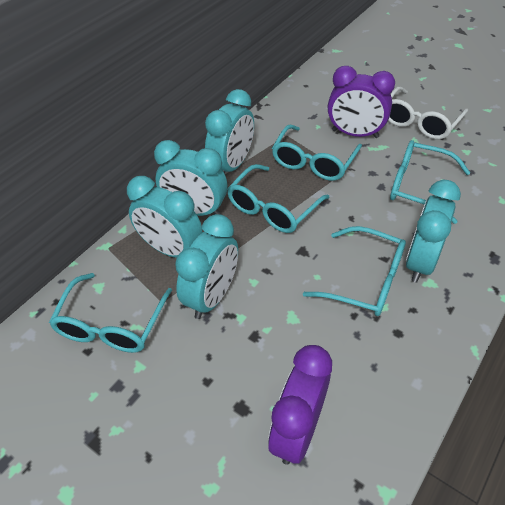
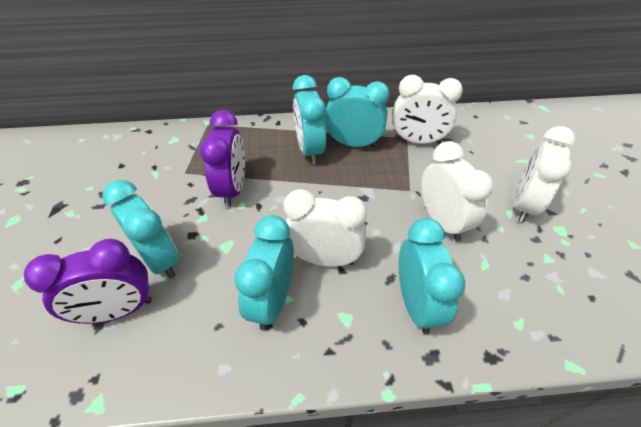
turquoise glasses: 5 -> 0
white clock: 0 -> 4
white glasses: 1 -> 0

